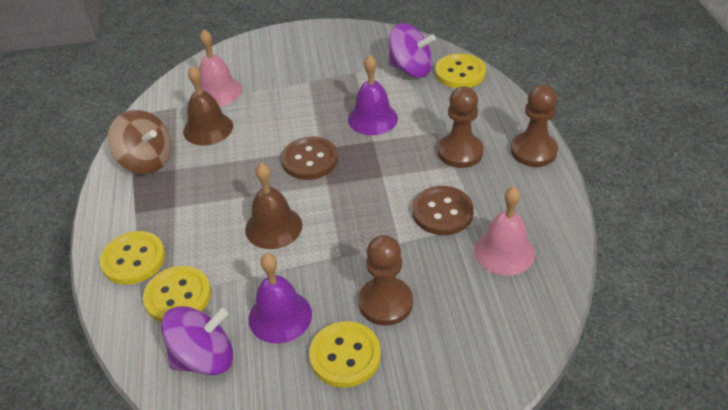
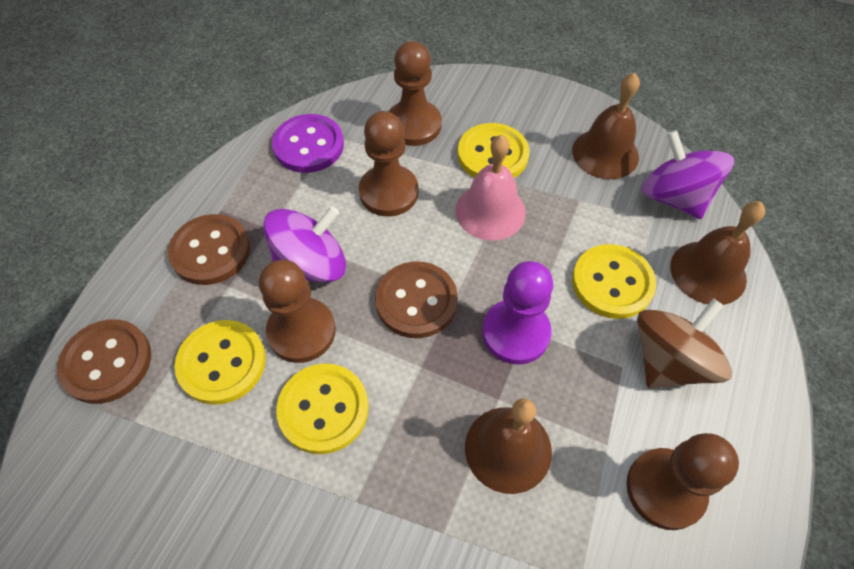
brown bell: 2 -> 3
brown button: 2 -> 3
brown pawn: 3 -> 4
pink bell: 2 -> 1
purple bell: 2 -> 0
purple button: 0 -> 1
purple pawn: 0 -> 1

